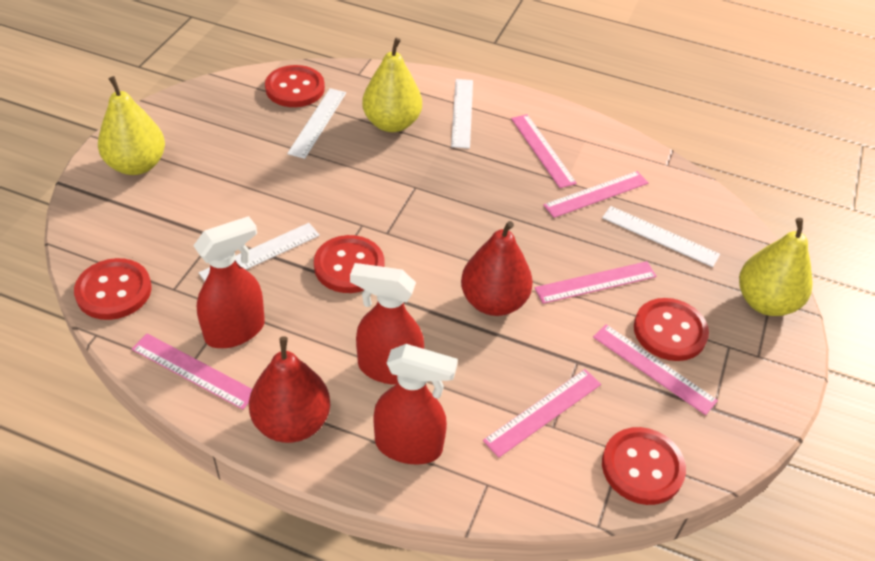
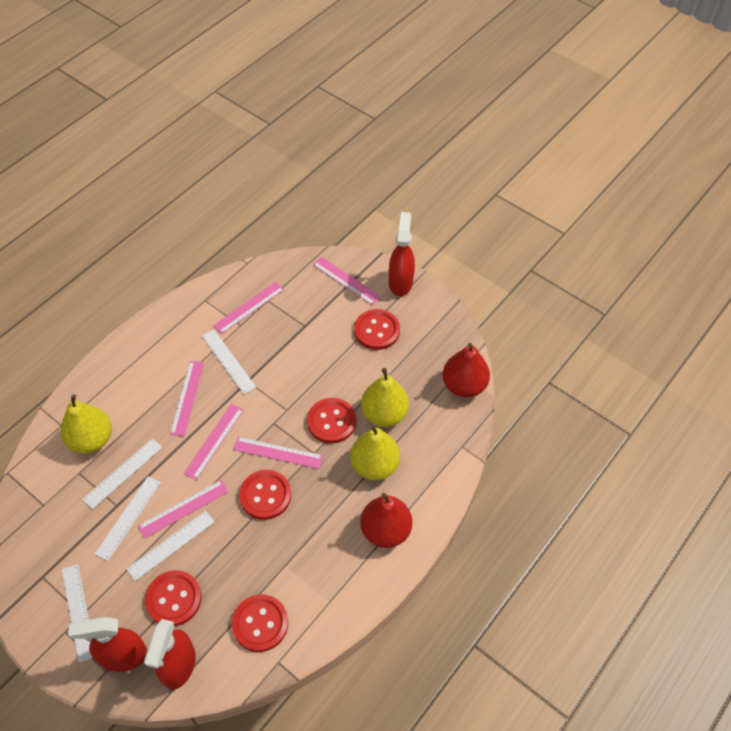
white ruler: 4 -> 5

